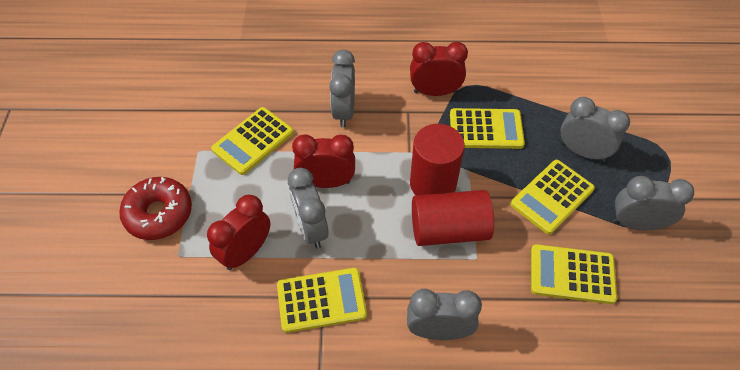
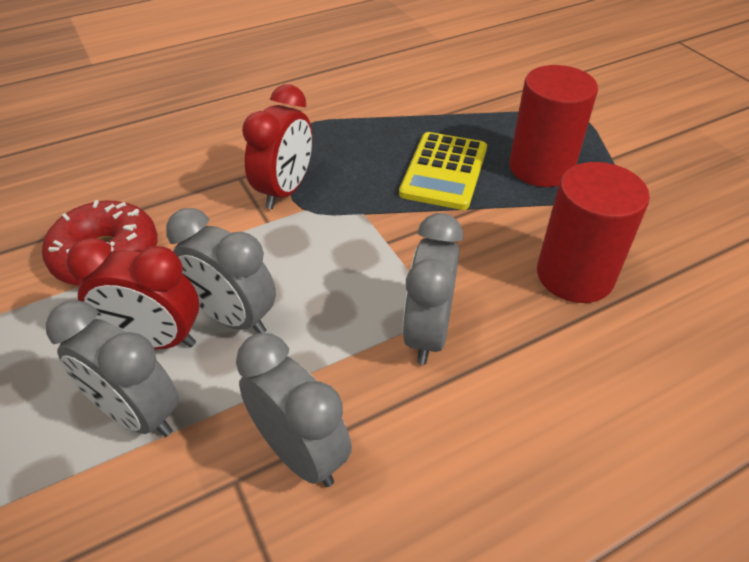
grey clock: 5 -> 4
red clock: 3 -> 2
yellow calculator: 5 -> 1

